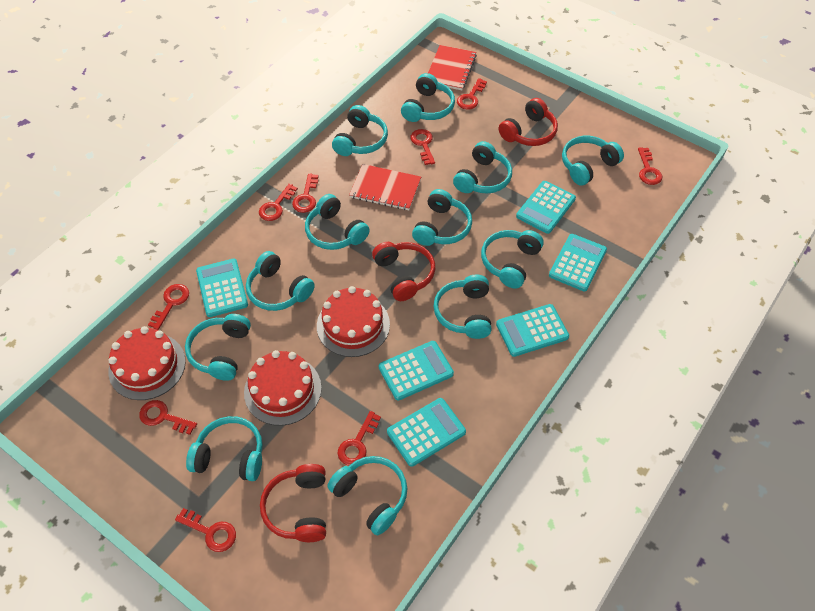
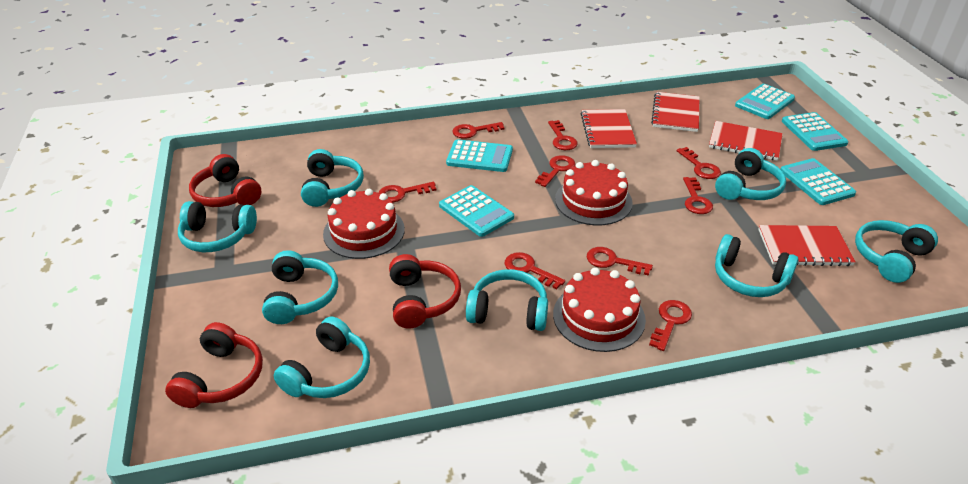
red notebook: 2 -> 4
turquoise calculator: 6 -> 5
turquoise headphones: 12 -> 8

